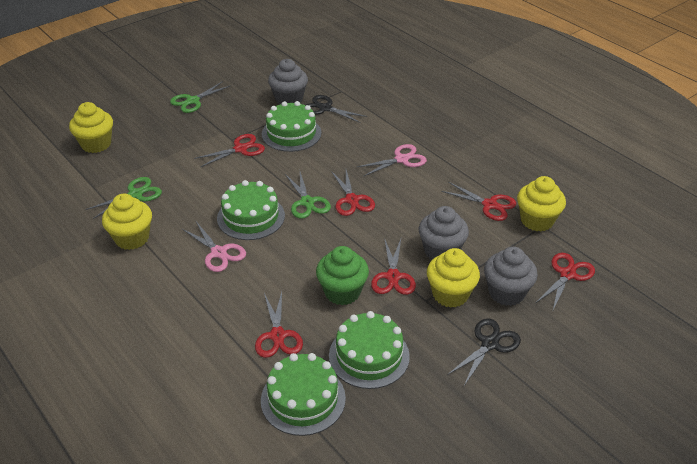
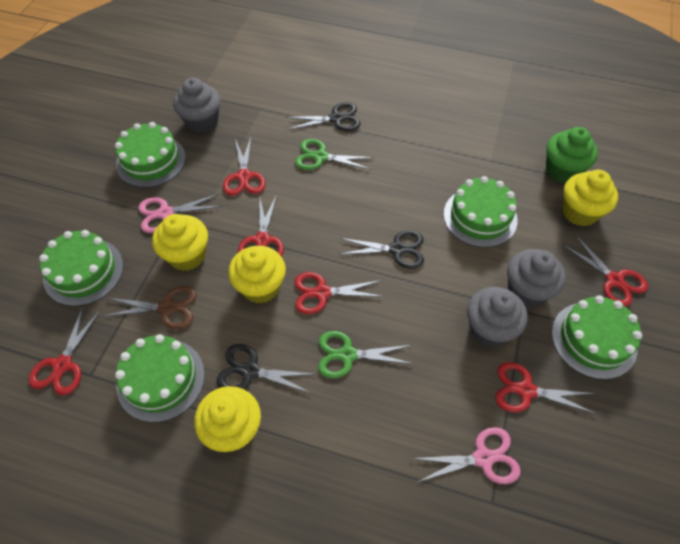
black scissors: 2 -> 3
brown scissors: 0 -> 1
green cake: 4 -> 5
green scissors: 3 -> 2

